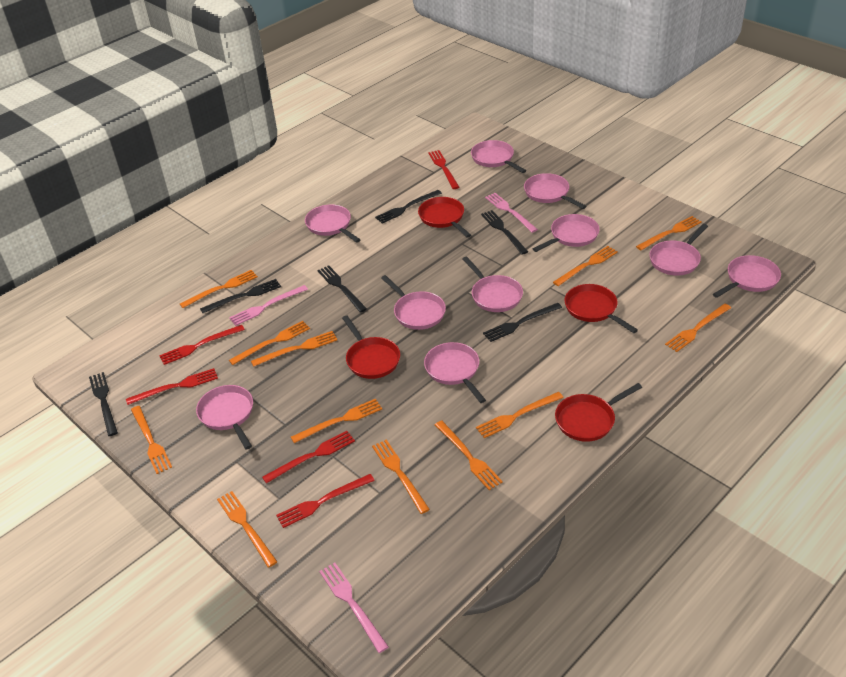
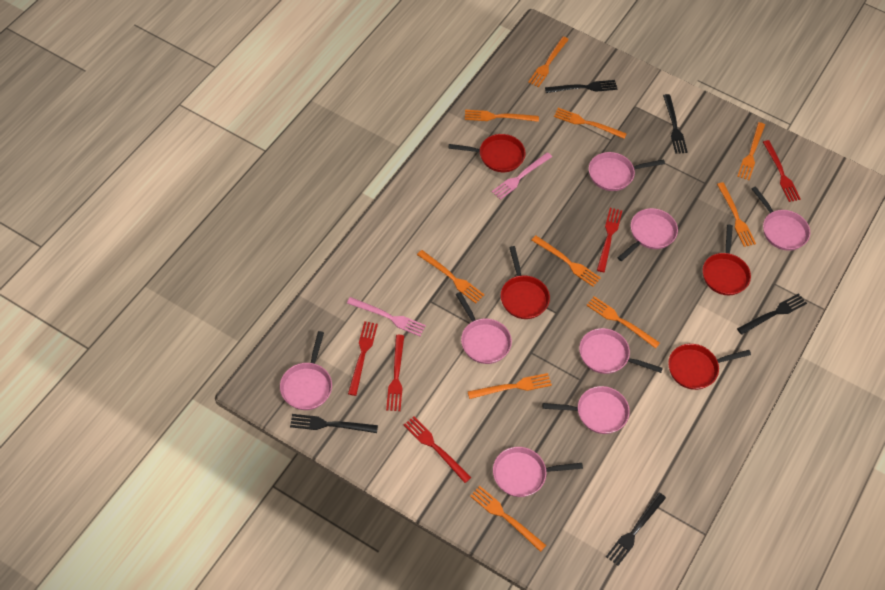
black fork: 6 -> 5
orange fork: 12 -> 10
pink fork: 3 -> 2
pink pan: 10 -> 8

